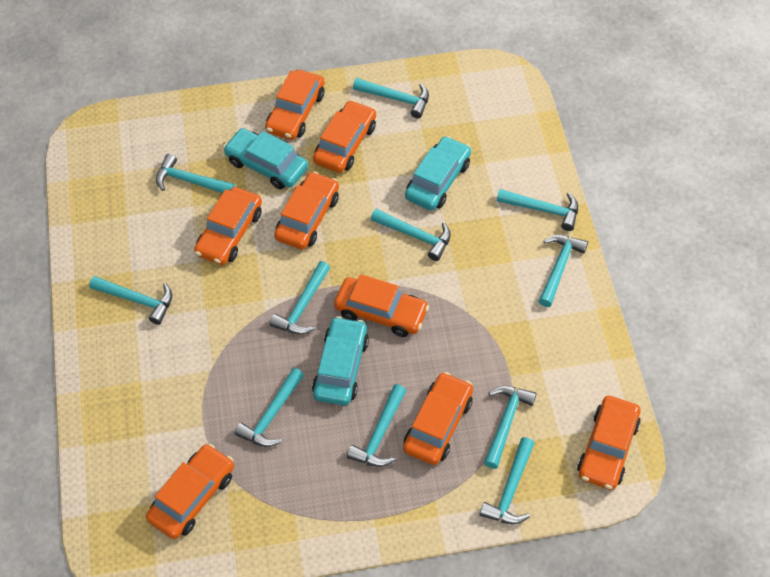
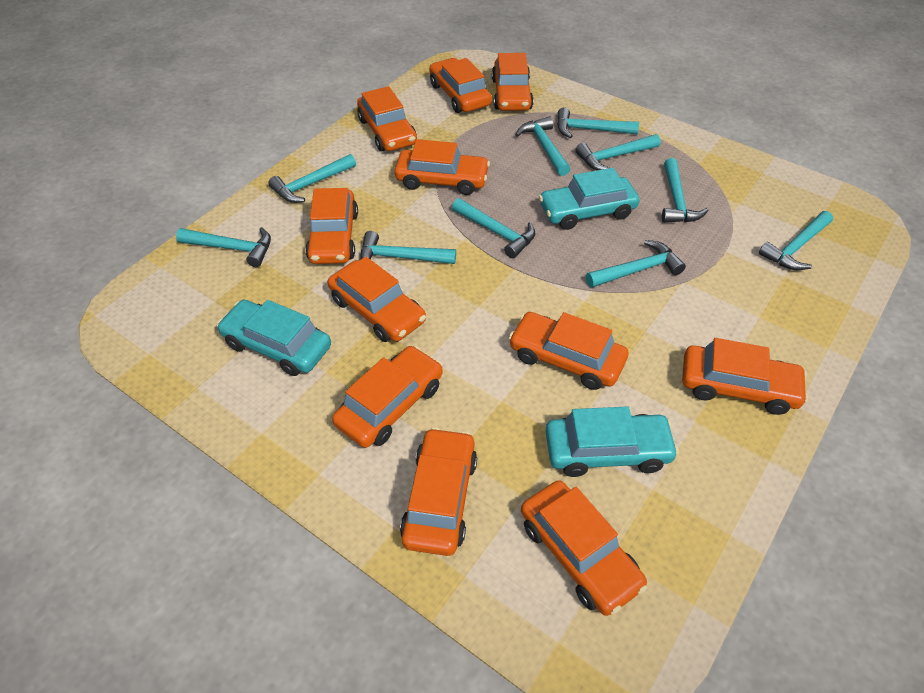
orange car: 8 -> 11
turquoise hammer: 11 -> 10

